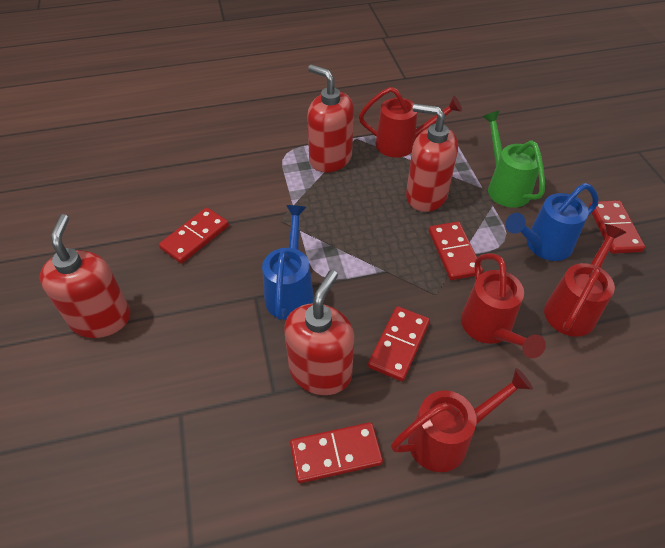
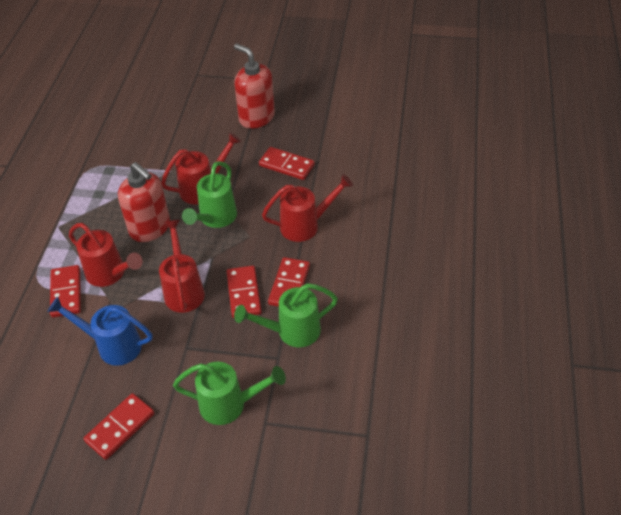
blue watering can: 2 -> 1
green watering can: 1 -> 3
red soap dispenser: 4 -> 2

